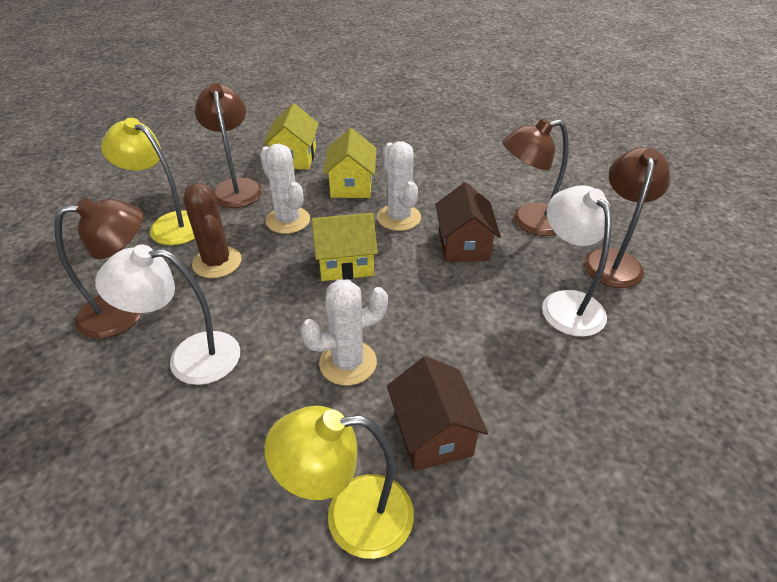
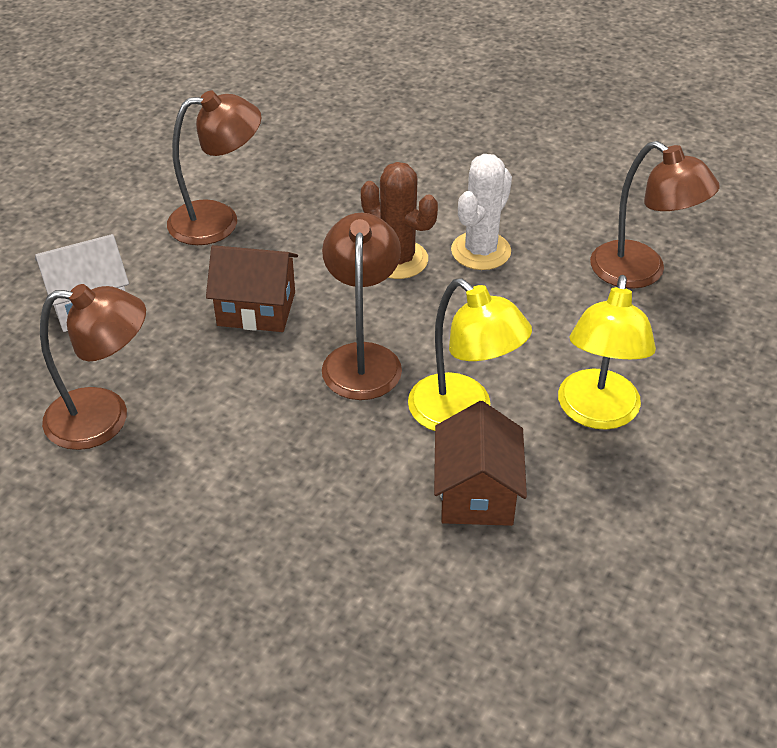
white cactus: 3 -> 1
white house: 0 -> 1
white lamp: 2 -> 0
yellow house: 3 -> 0

